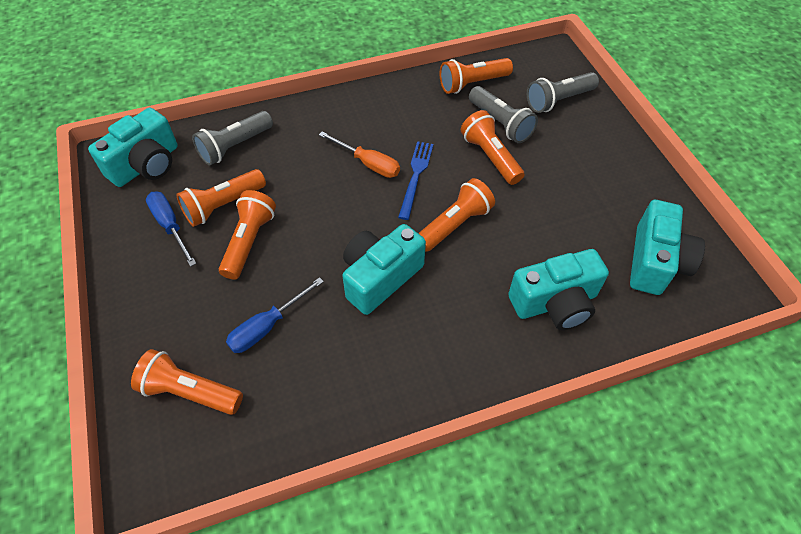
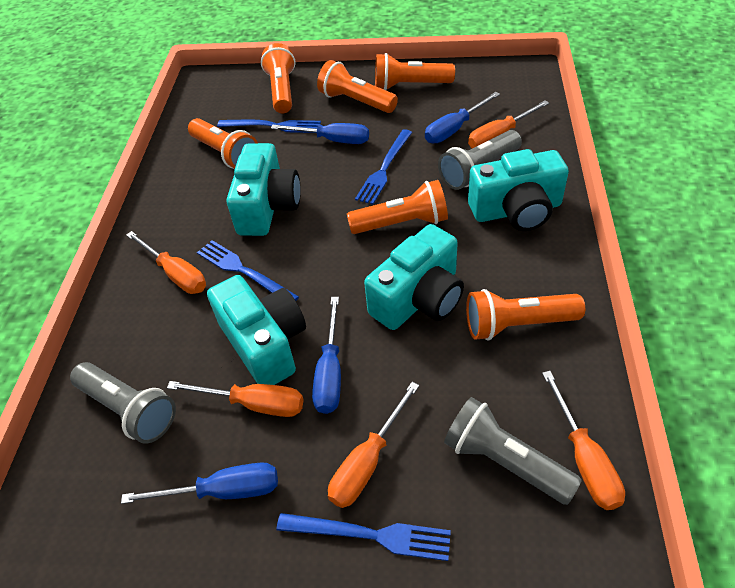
blue fork: 1 -> 4
blue screwdriver: 2 -> 4
orange screwdriver: 1 -> 5

